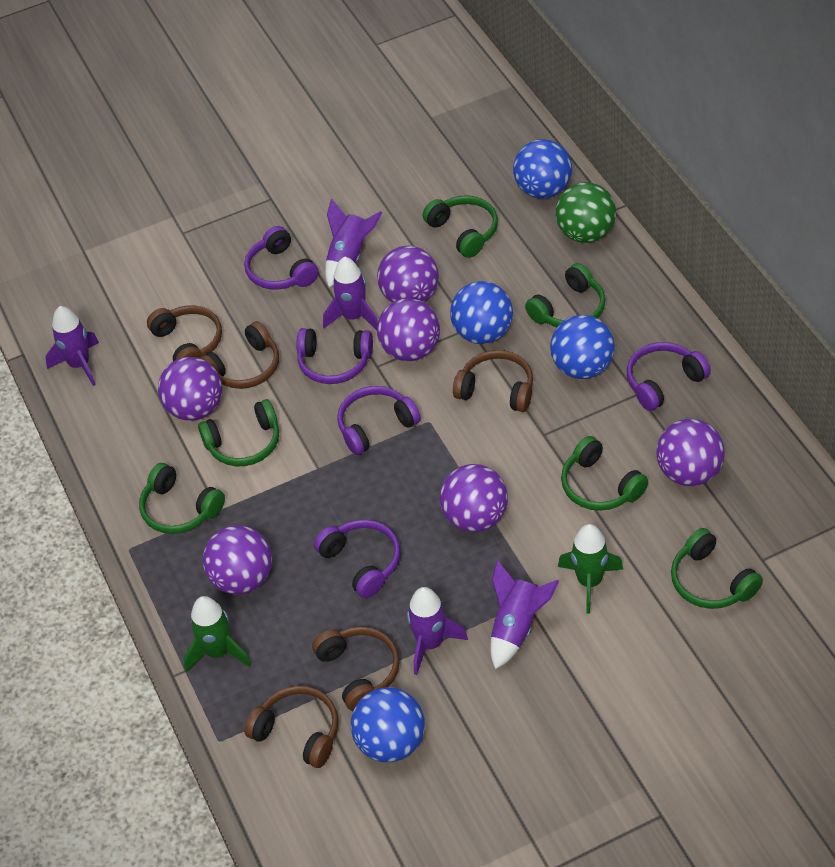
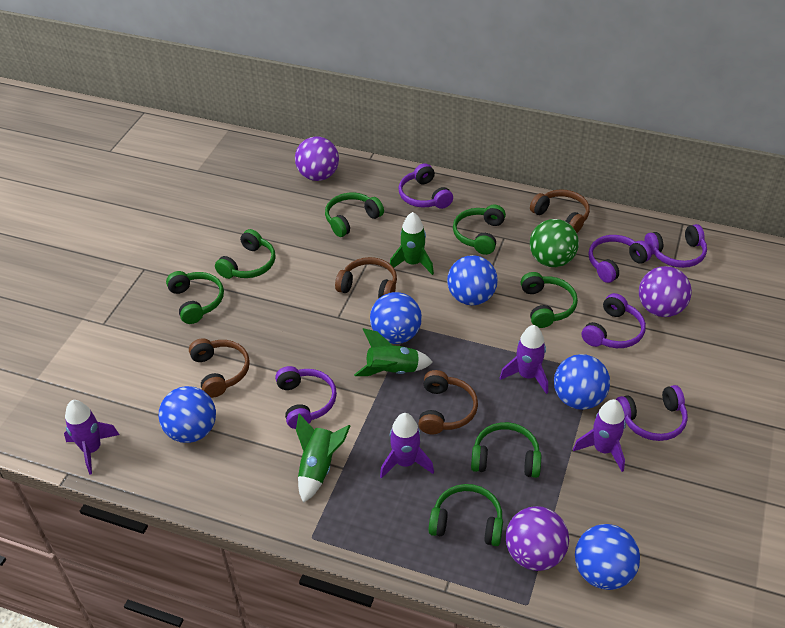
blue ball: 4 -> 5
brown headphones: 5 -> 4
green headphones: 6 -> 7
green rocket: 2 -> 3
purple ball: 6 -> 3
purple headphones: 5 -> 6
purple rocket: 5 -> 4

